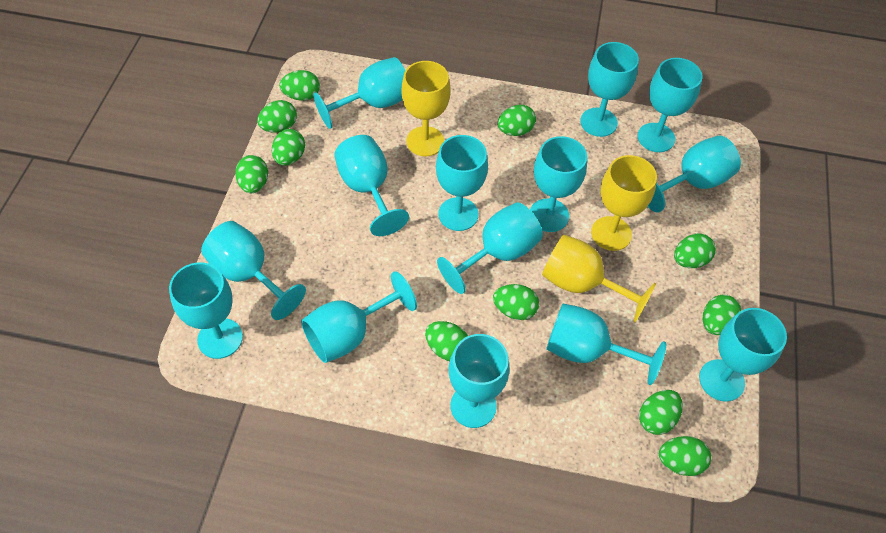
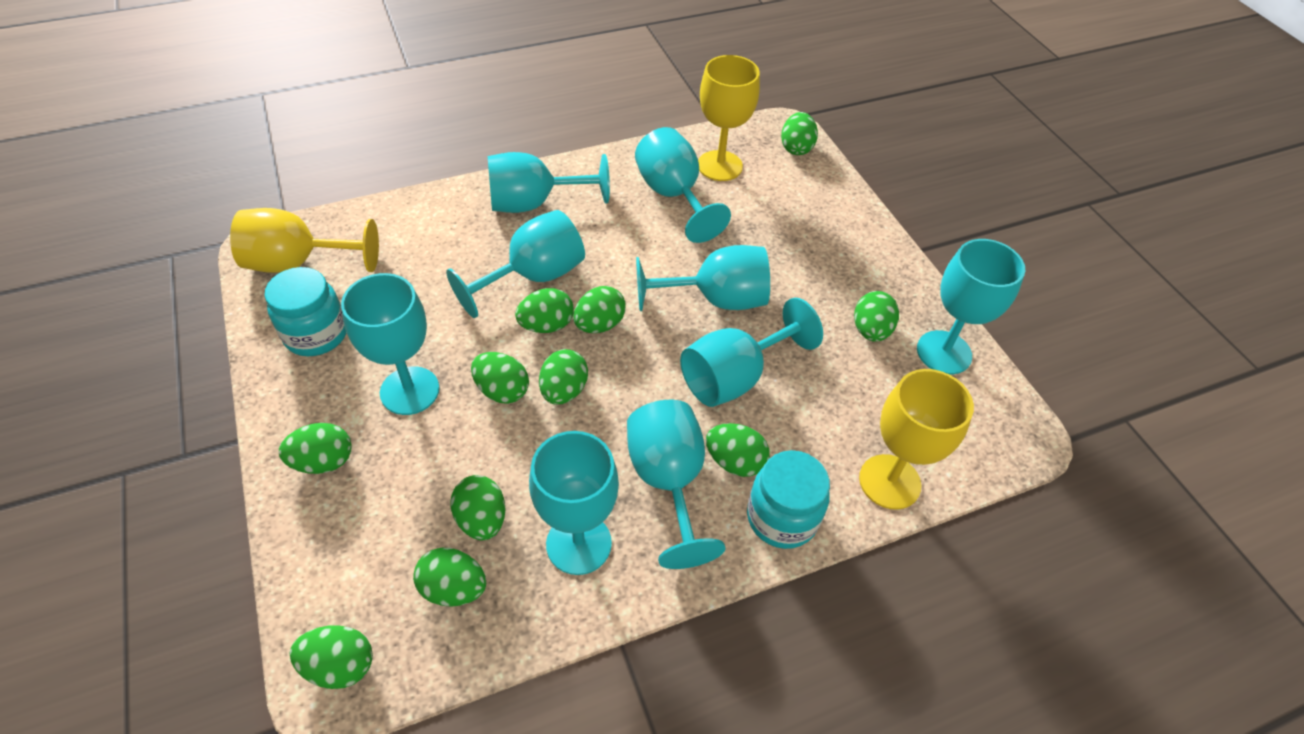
turquoise goblet: 14 -> 9
turquoise jar: 0 -> 2

